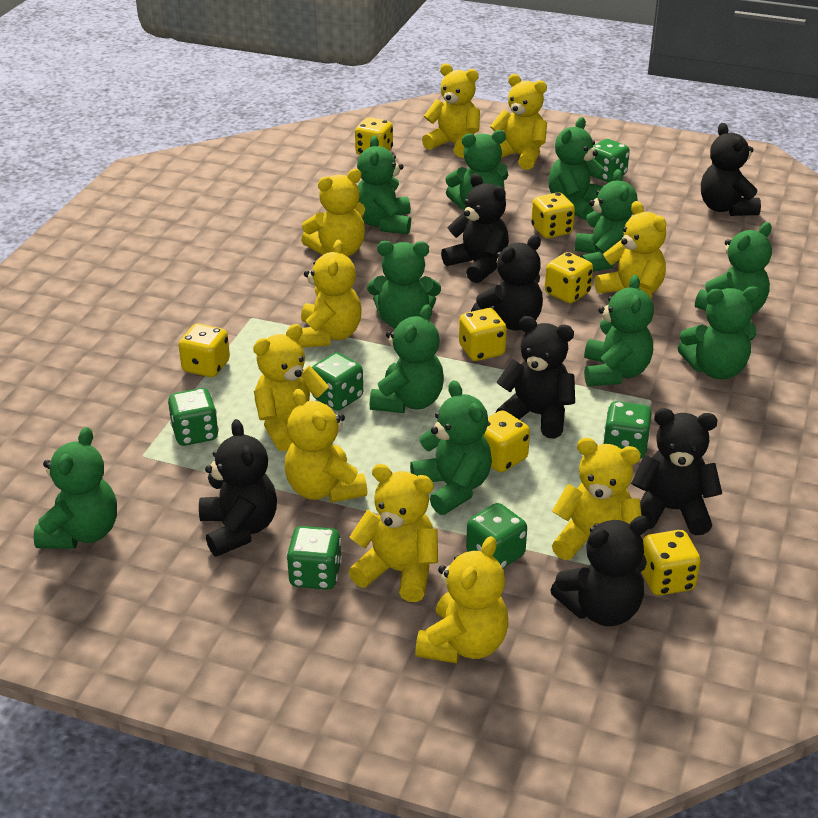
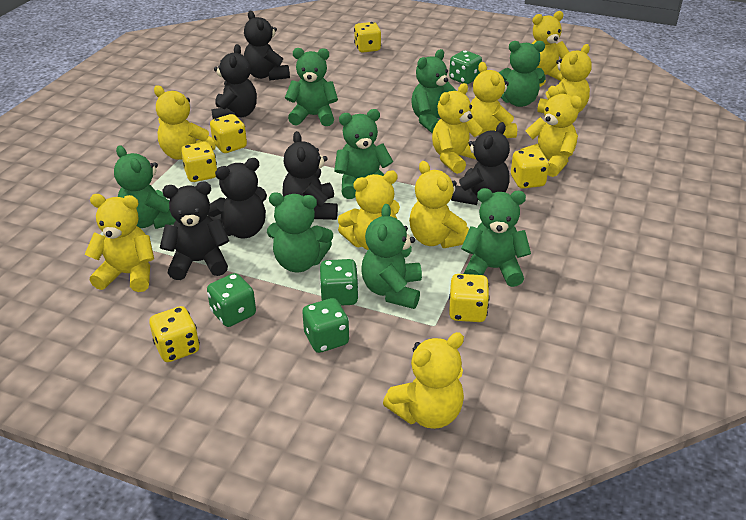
black teddy bear: 7 -> 6
green dice: 6 -> 4
green teddy bear: 11 -> 8
yellow dice: 7 -> 6

